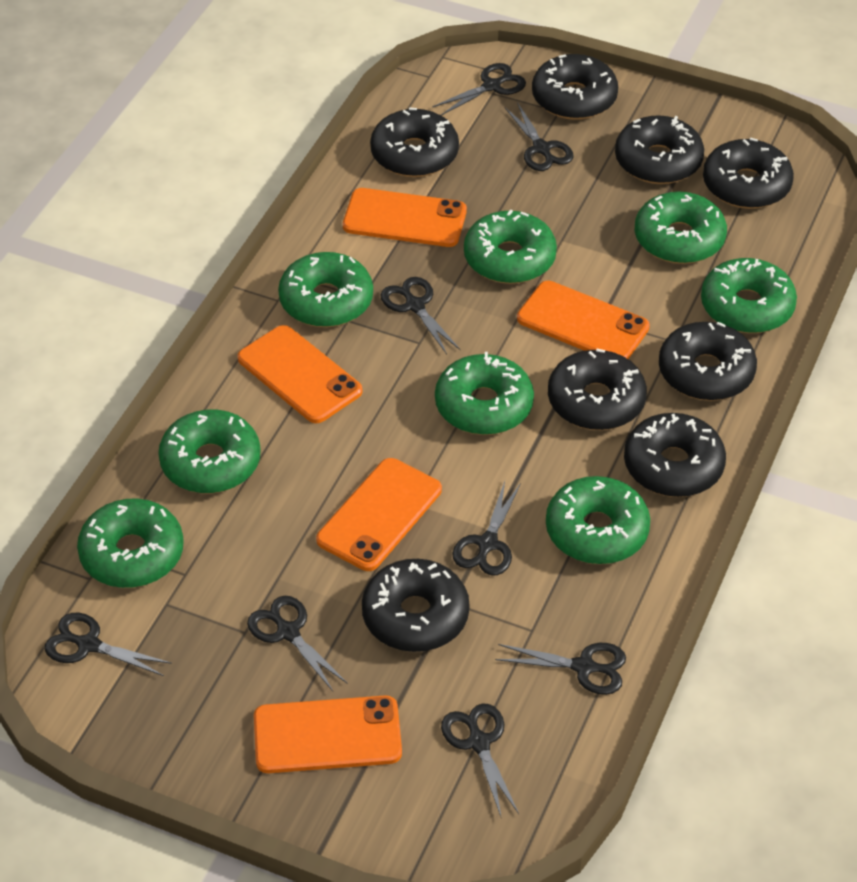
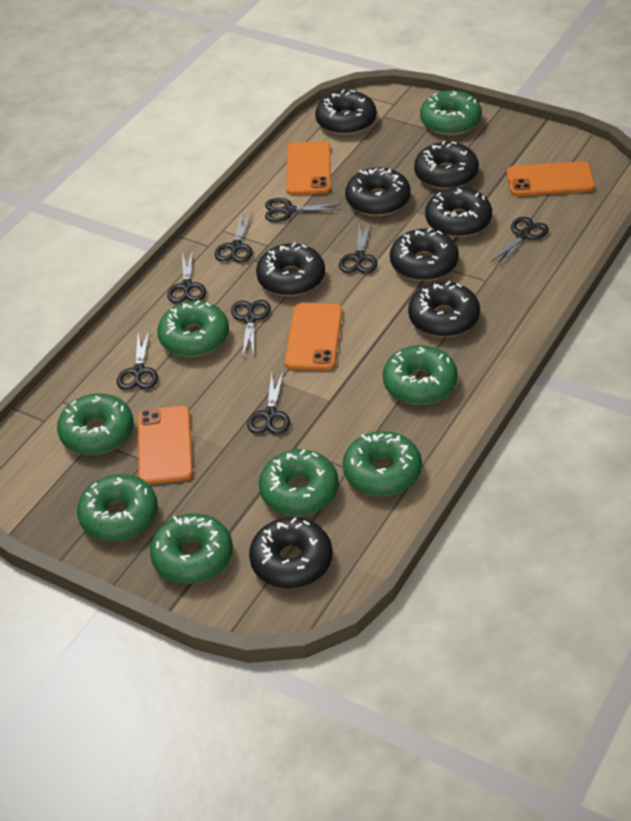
orange phone: 5 -> 4

